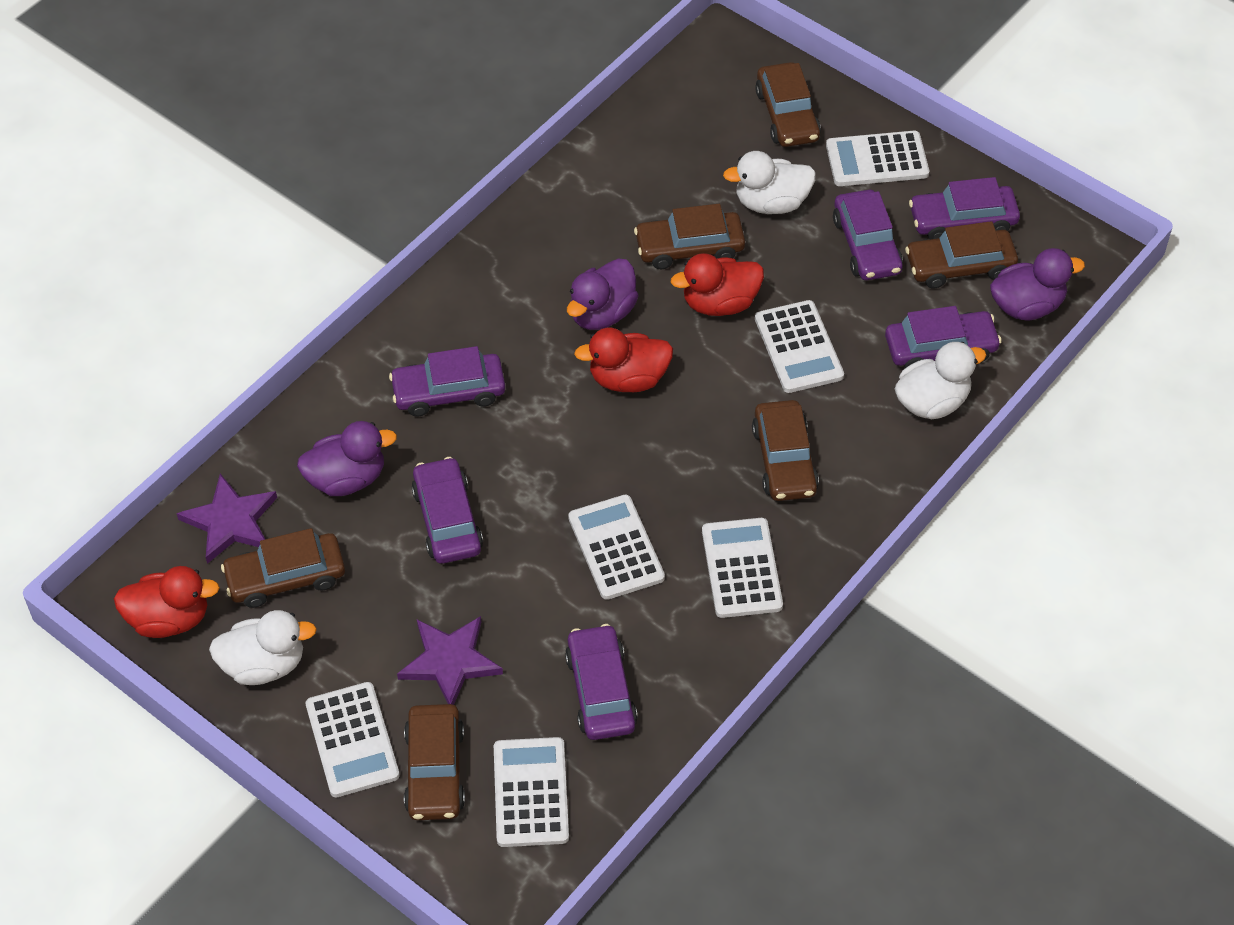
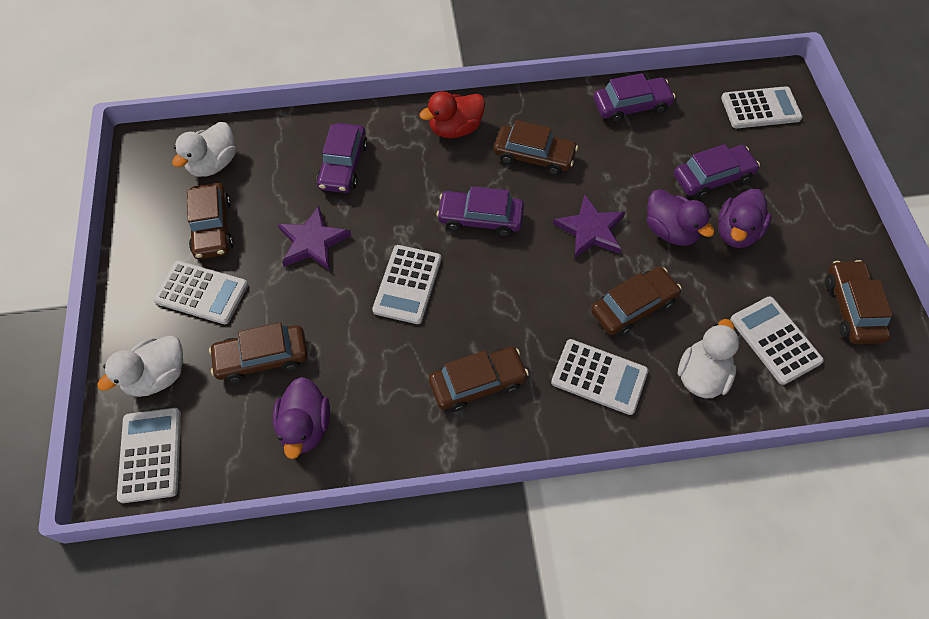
purple car: 6 -> 4
red duck: 3 -> 1

